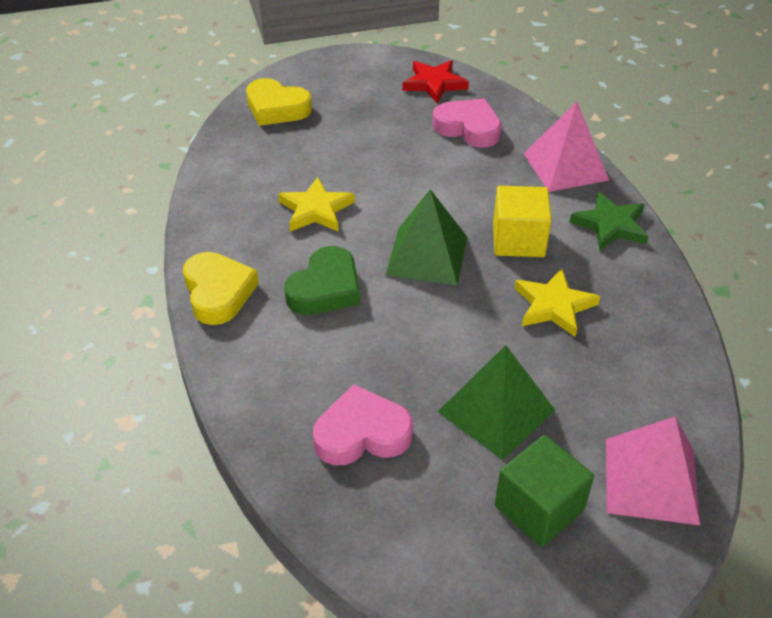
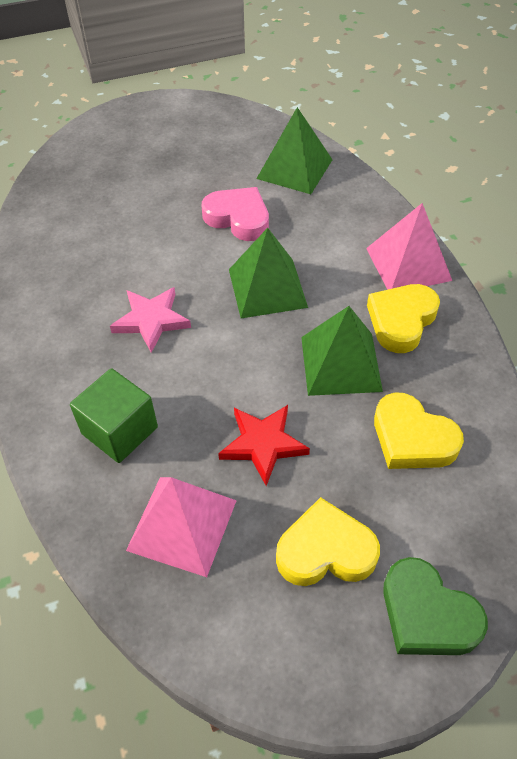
green pyramid: 2 -> 3
green star: 1 -> 0
pink heart: 2 -> 1
pink star: 0 -> 1
yellow cube: 1 -> 0
yellow heart: 2 -> 3
yellow star: 2 -> 0

